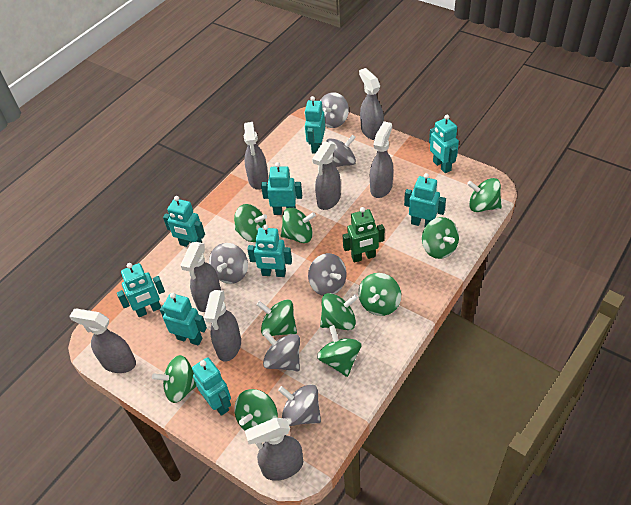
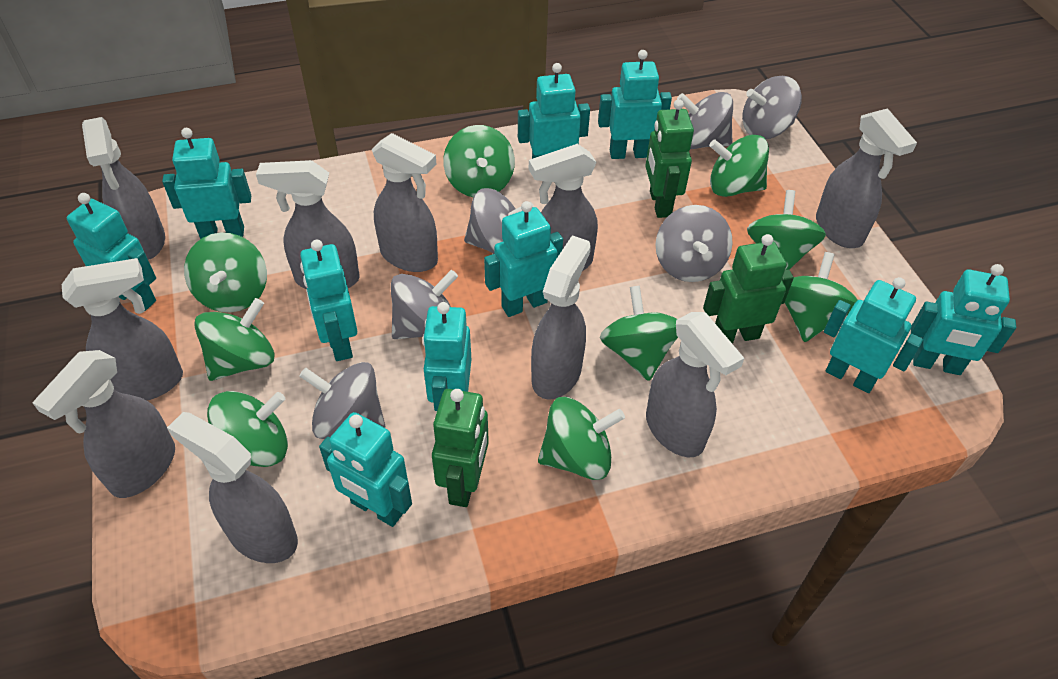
green robot: 1 -> 3
green spinning top: 10 -> 9
grey spray bottle: 8 -> 10
turquoise robot: 9 -> 10

